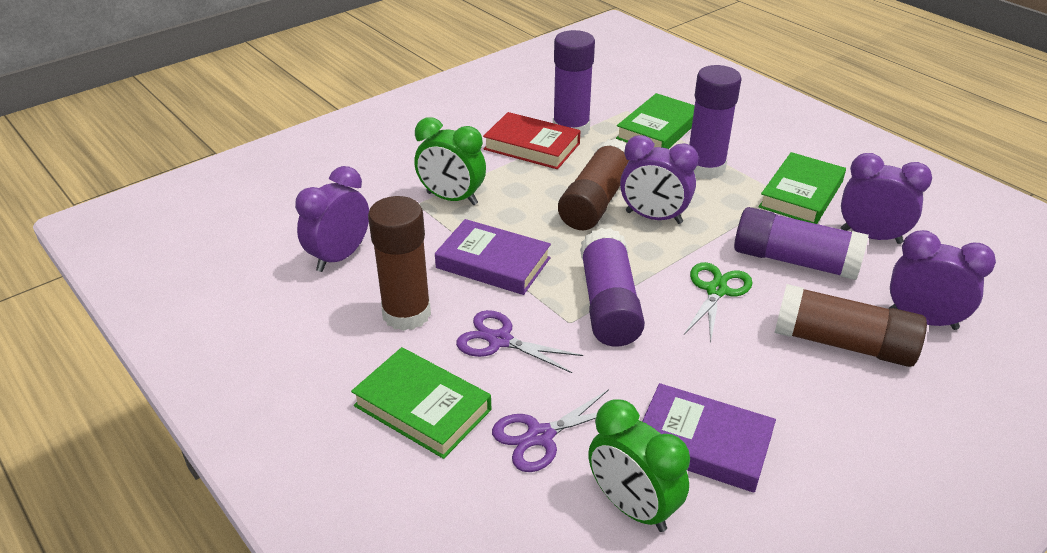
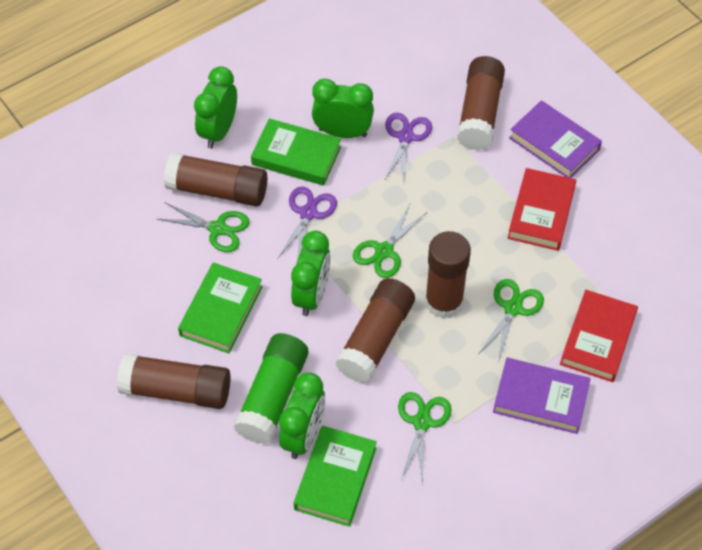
brown glue stick: 3 -> 5
green clock: 2 -> 4
green glue stick: 0 -> 1
green scissors: 1 -> 4
purple clock: 4 -> 0
purple glue stick: 4 -> 0
red book: 1 -> 2

